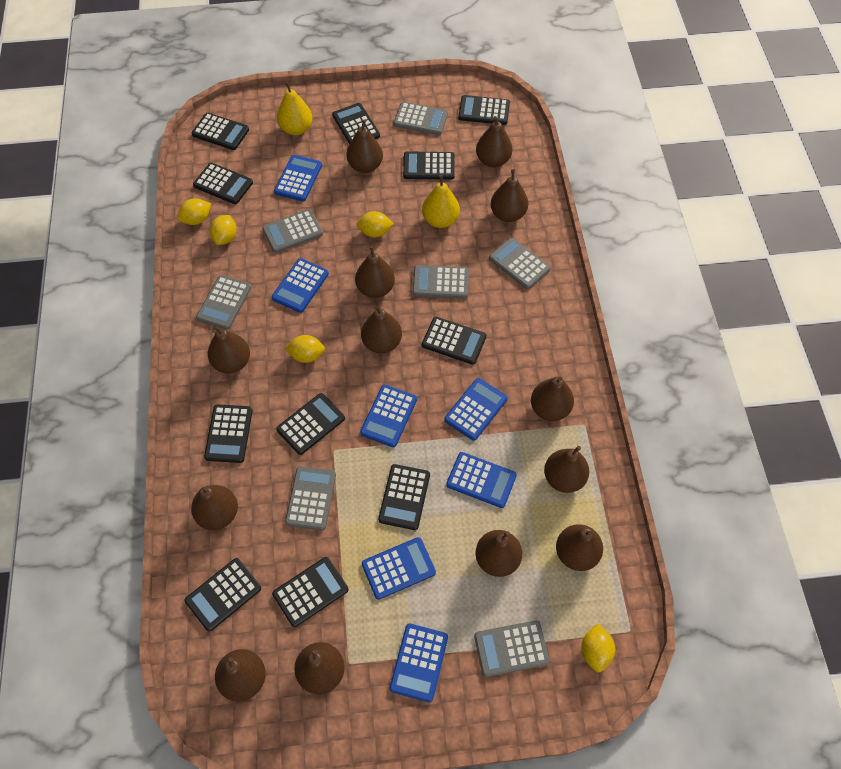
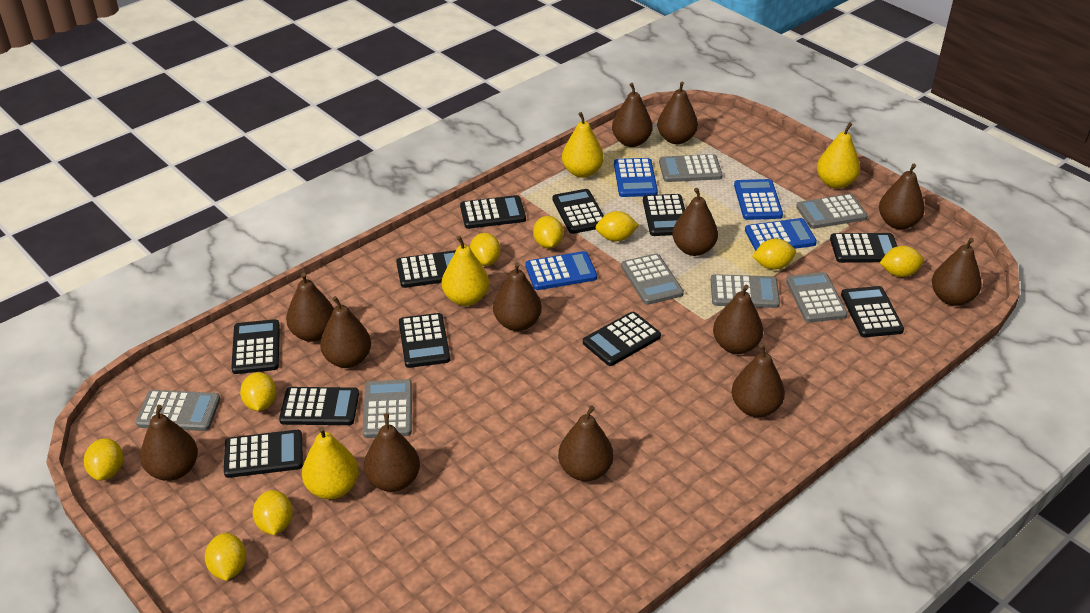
blue calculator: 7 -> 4
yellow lemon: 5 -> 9
yellow pear: 2 -> 4

